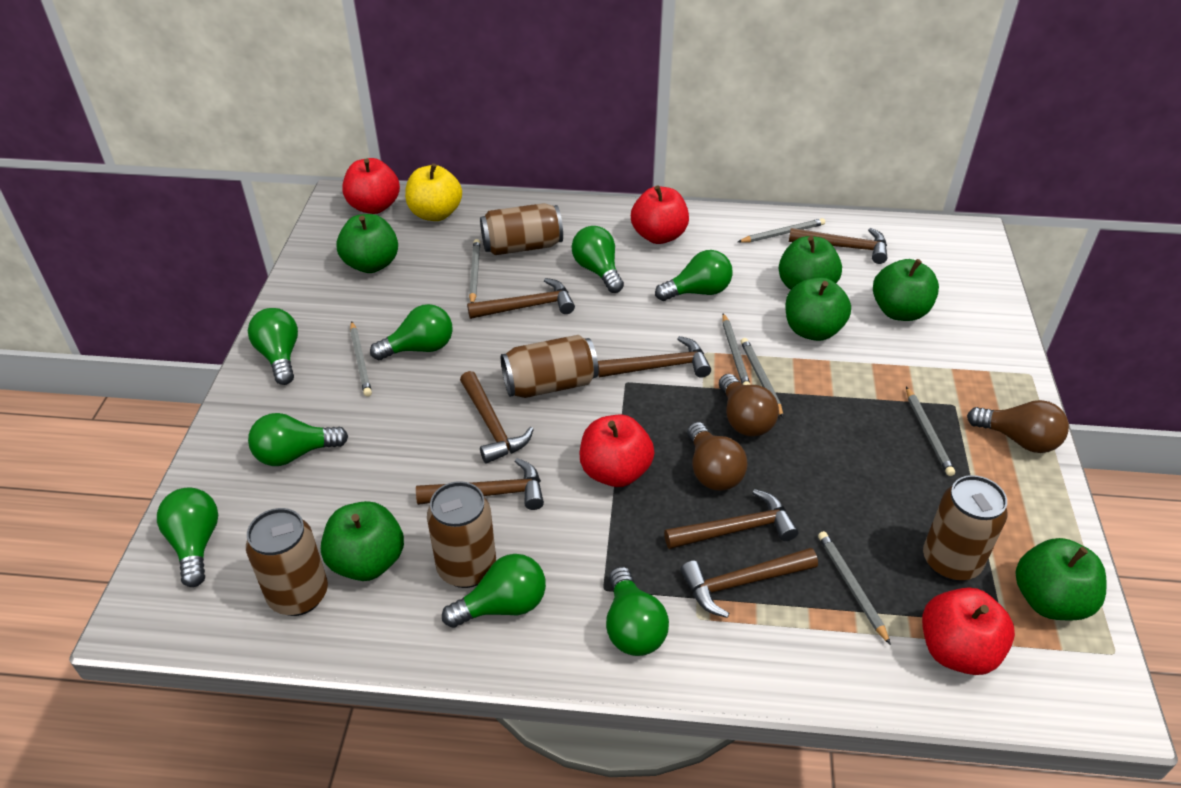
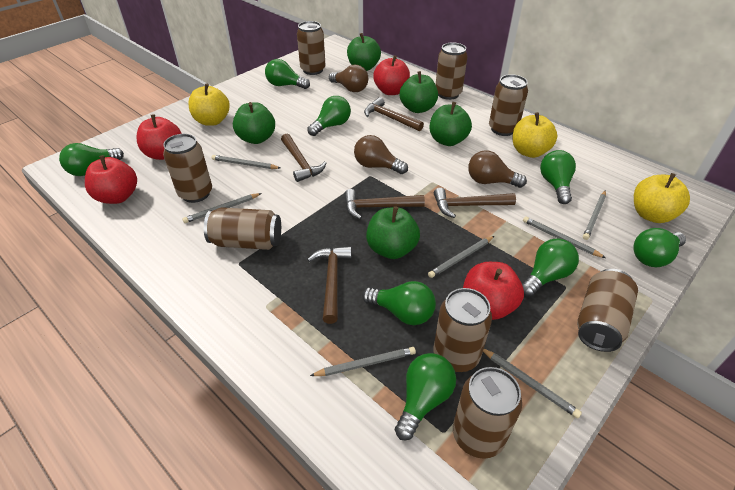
brown can: 5 -> 8
brown hammer: 7 -> 5
green apple: 6 -> 5
yellow apple: 1 -> 3

